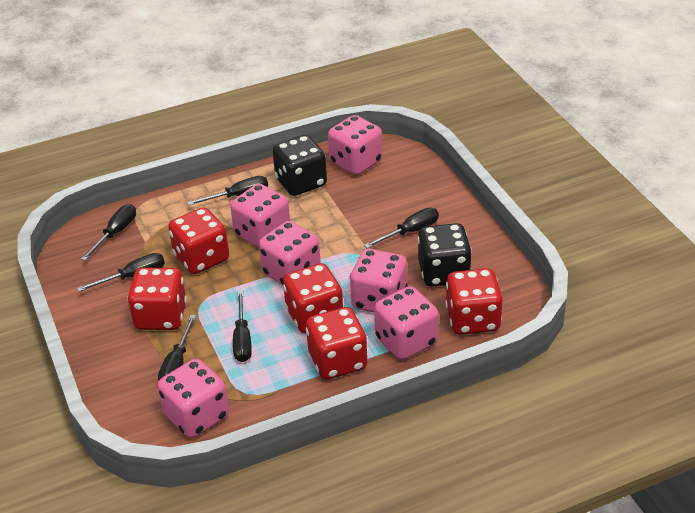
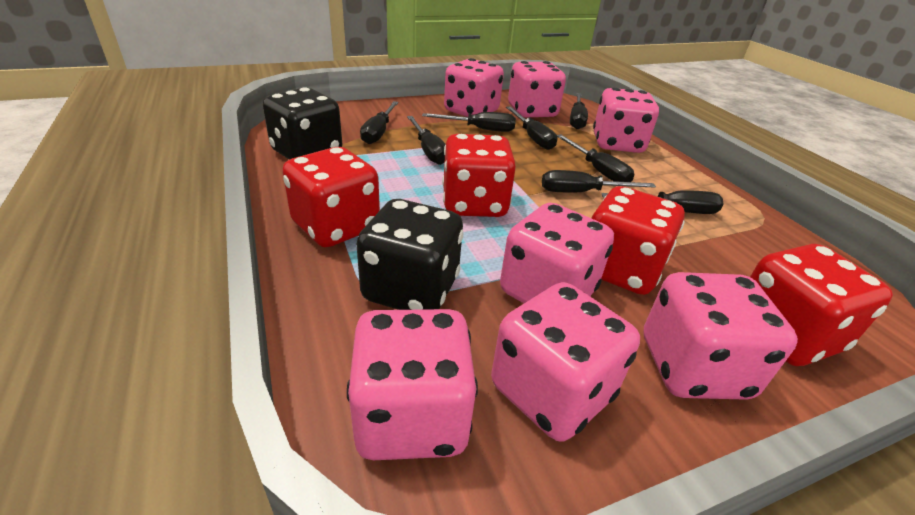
black screwdriver: 6 -> 8
pink dice: 6 -> 7
red dice: 5 -> 4

